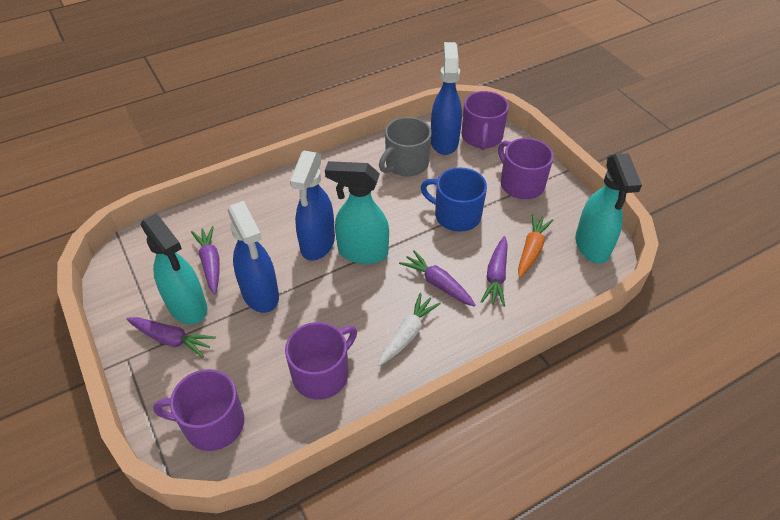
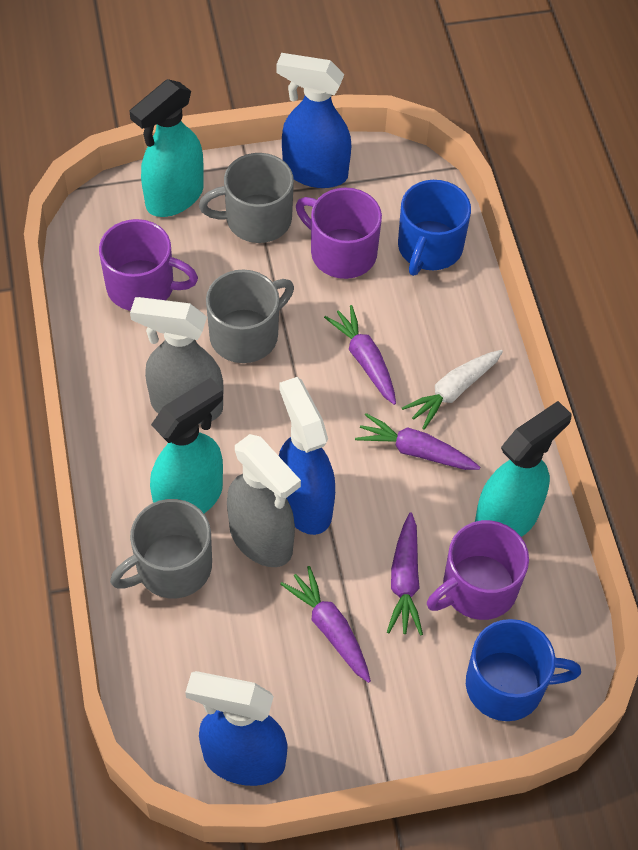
blue mug: 1 -> 2
grey mug: 1 -> 3
grey spray bottle: 0 -> 2
orange carrot: 1 -> 0
purple mug: 4 -> 3

